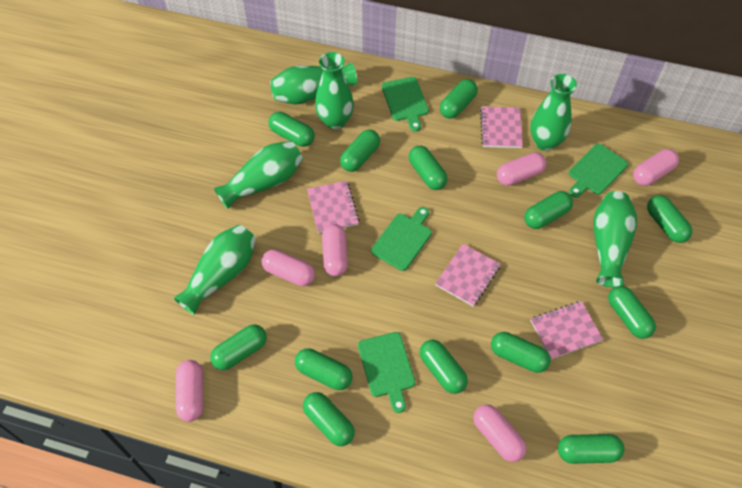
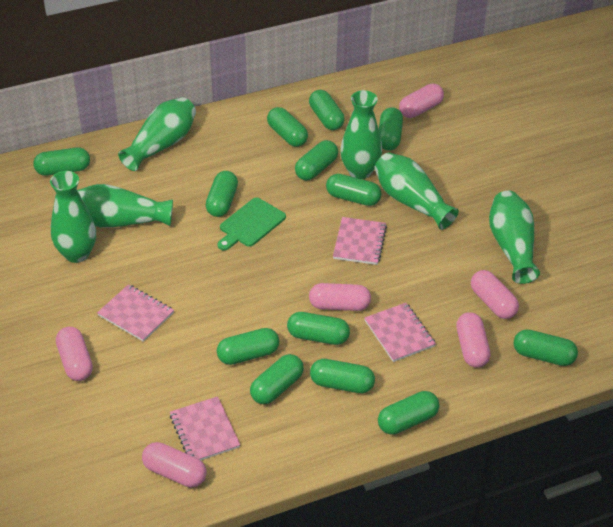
green cutting board: 4 -> 1

